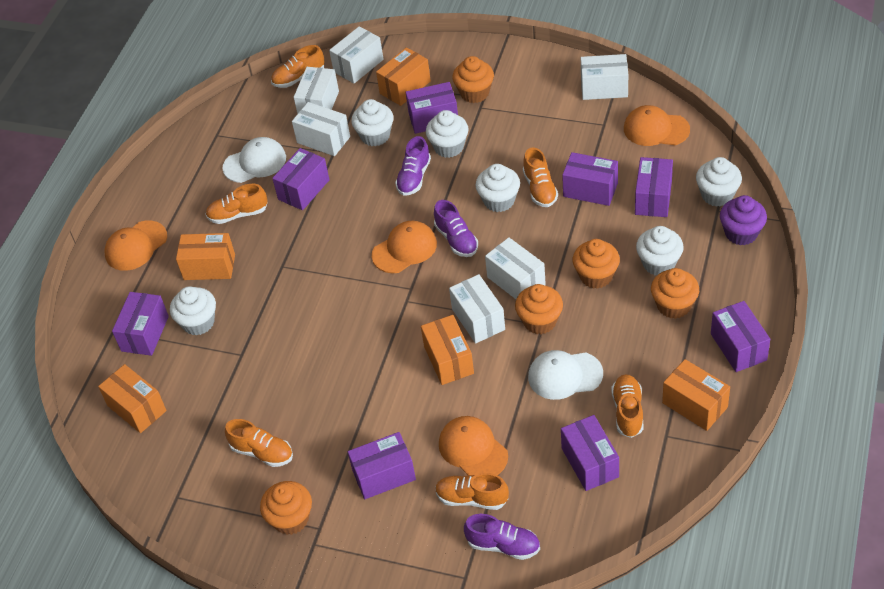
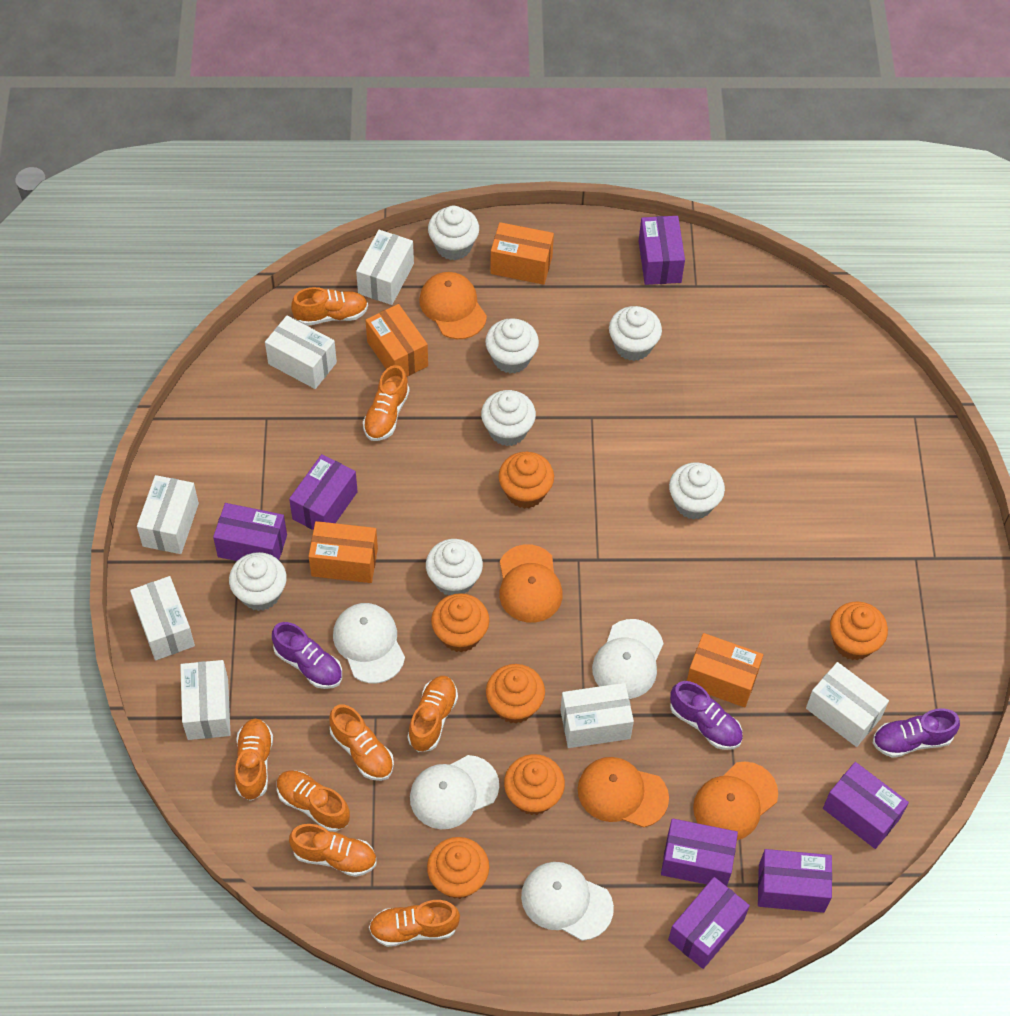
orange box: 5 -> 4
orange cupcake: 5 -> 6
orange shoe: 6 -> 8
purple box: 8 -> 7
purple cupcake: 1 -> 0
white box: 6 -> 7
white cap: 2 -> 4
white cupcake: 6 -> 7

